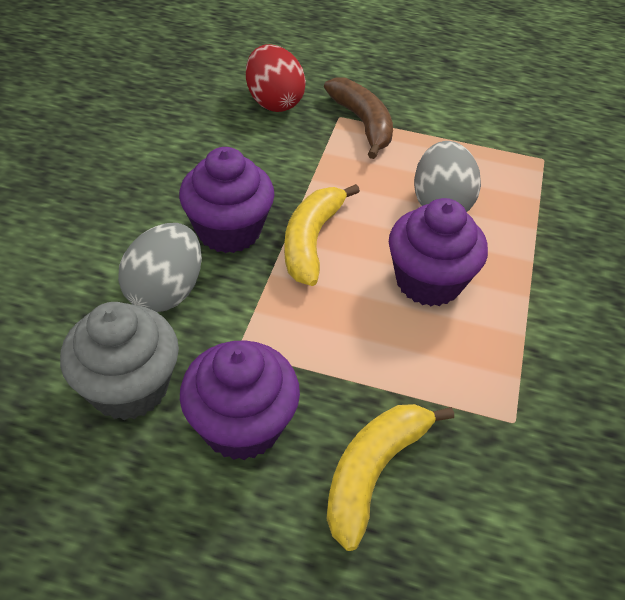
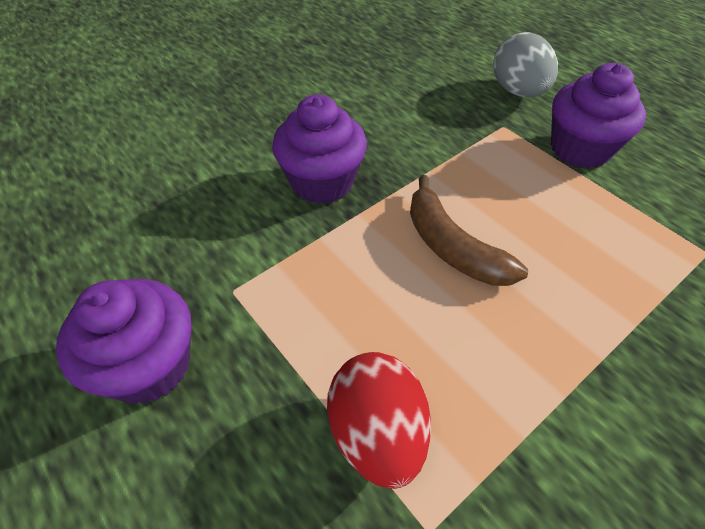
grey cupcake: 1 -> 0
grey egg: 2 -> 1
yellow banana: 2 -> 0

